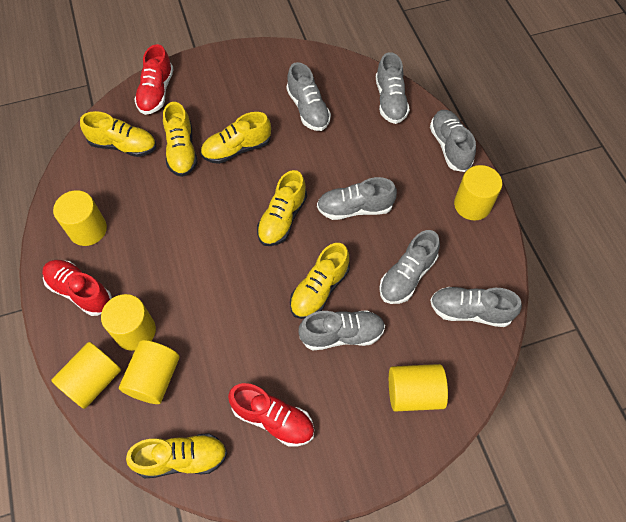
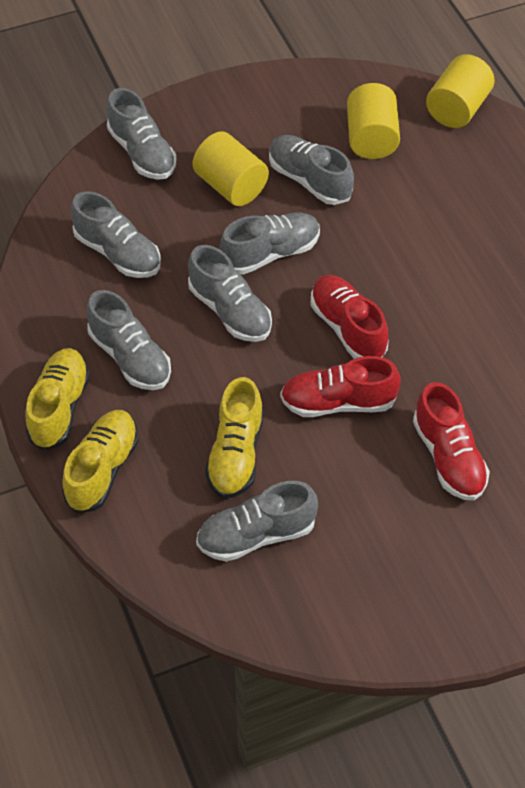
yellow cylinder: 6 -> 3
yellow shoe: 6 -> 3

